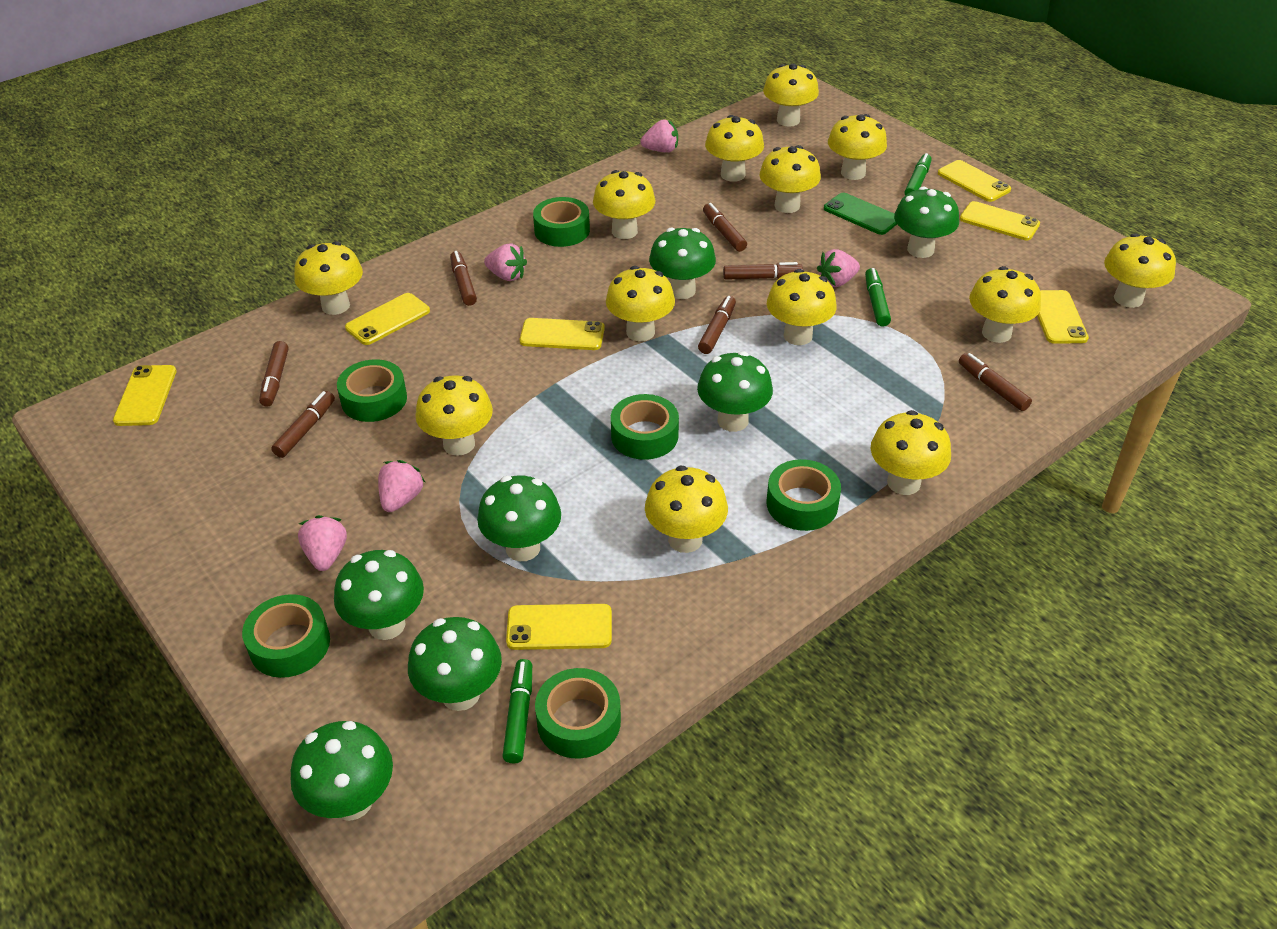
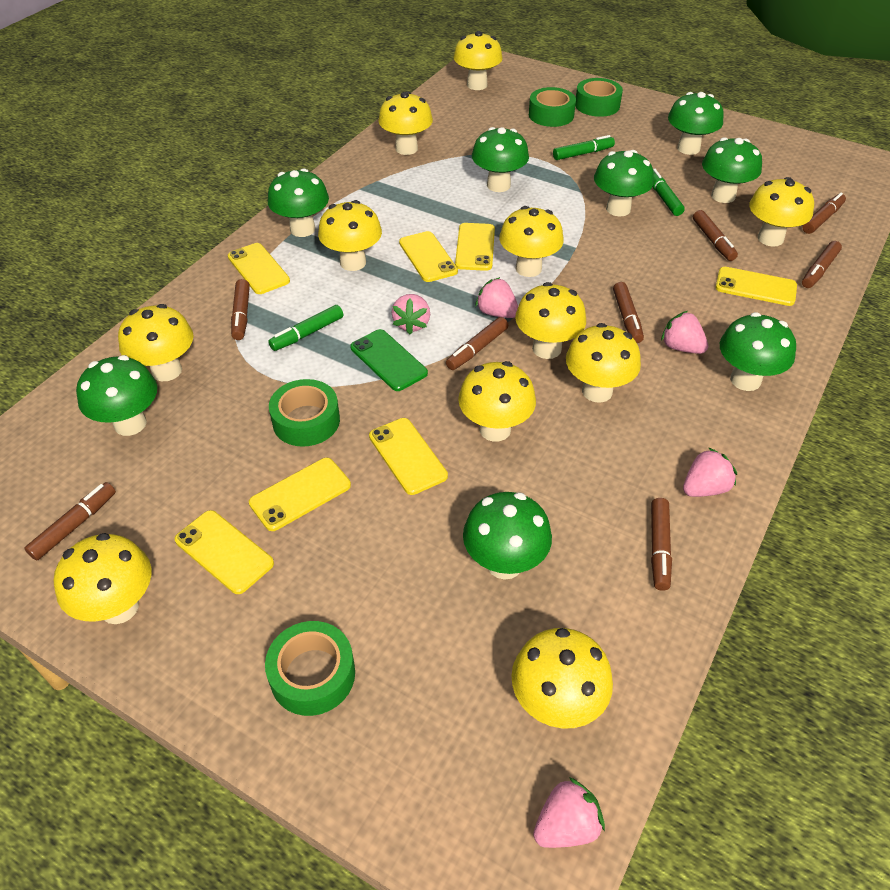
brown marker: 7 -> 8
green mushroom: 7 -> 8
green tape: 6 -> 4
yellow mushroom: 13 -> 11

